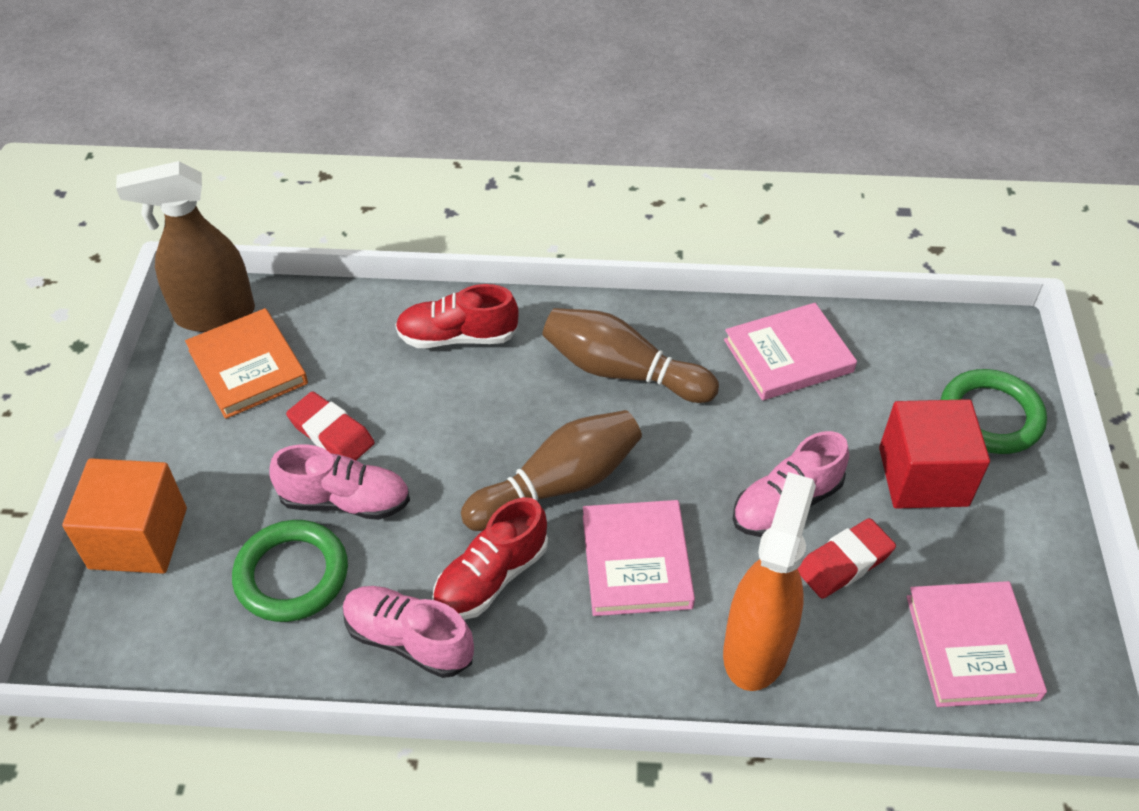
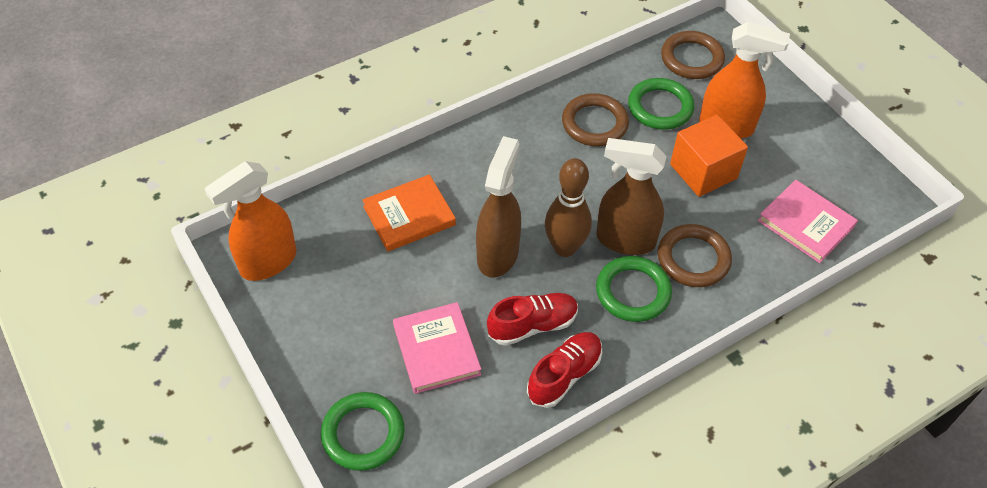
brown bowling pin: 2 -> 1
brown ring: 0 -> 3
brown spray bottle: 1 -> 2
green ring: 2 -> 3
orange spray bottle: 1 -> 2
pink book: 3 -> 2
pink shoe: 3 -> 0
red cube: 1 -> 0
red eraser: 2 -> 0

